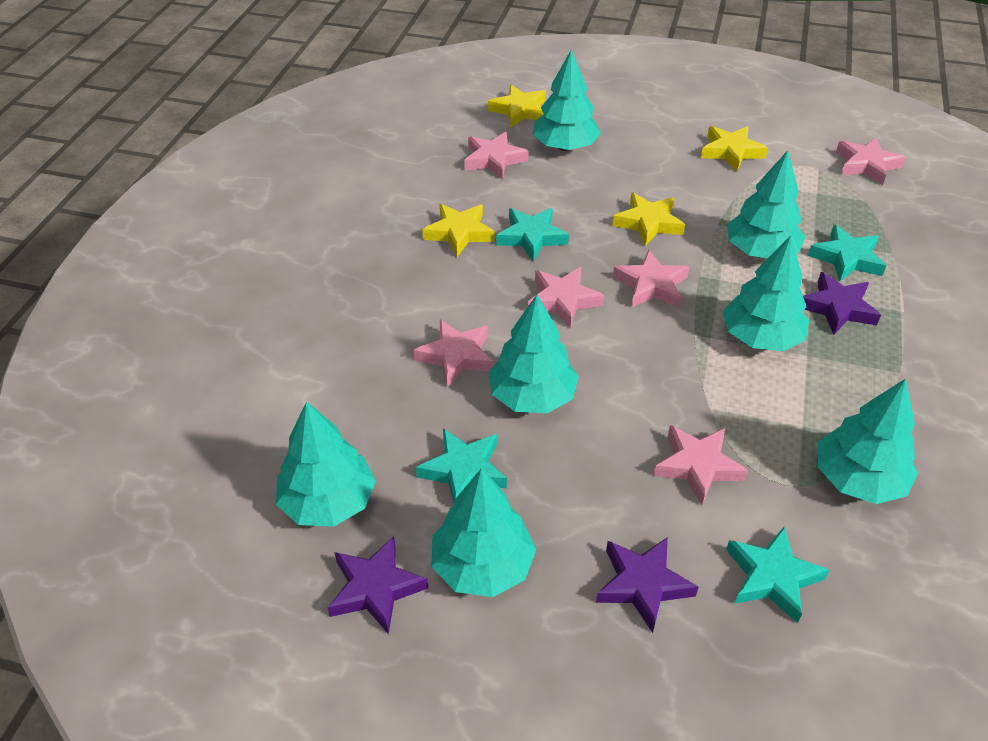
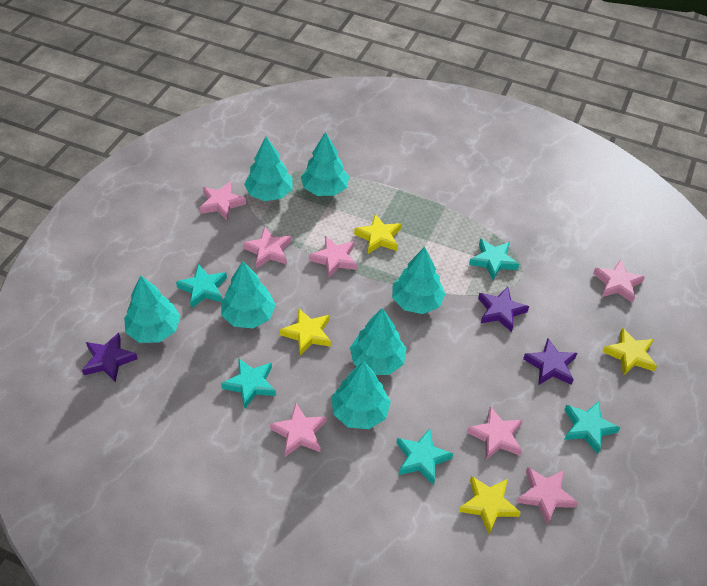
pink star: 6 -> 7
turquoise star: 4 -> 5

